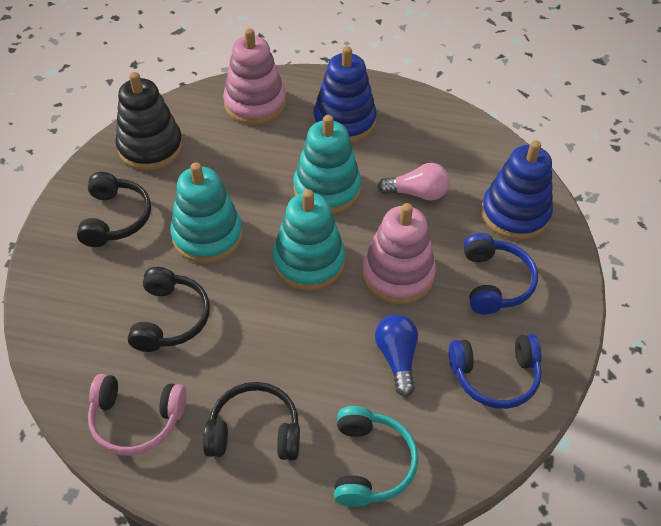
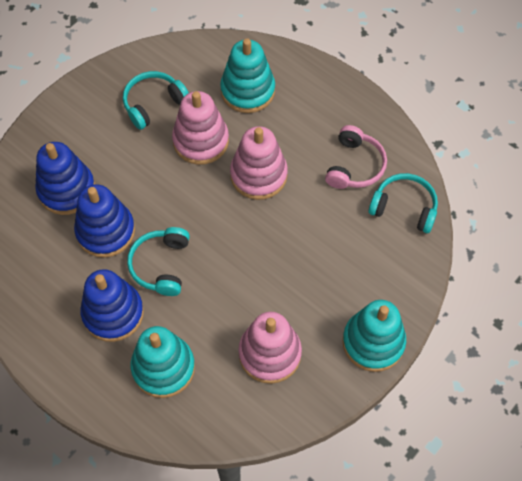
black headphones: 3 -> 0
black stacking toy: 1 -> 0
blue headphones: 2 -> 0
blue light bulb: 1 -> 0
blue stacking toy: 2 -> 3
pink light bulb: 1 -> 0
pink stacking toy: 2 -> 3
turquoise headphones: 1 -> 3

